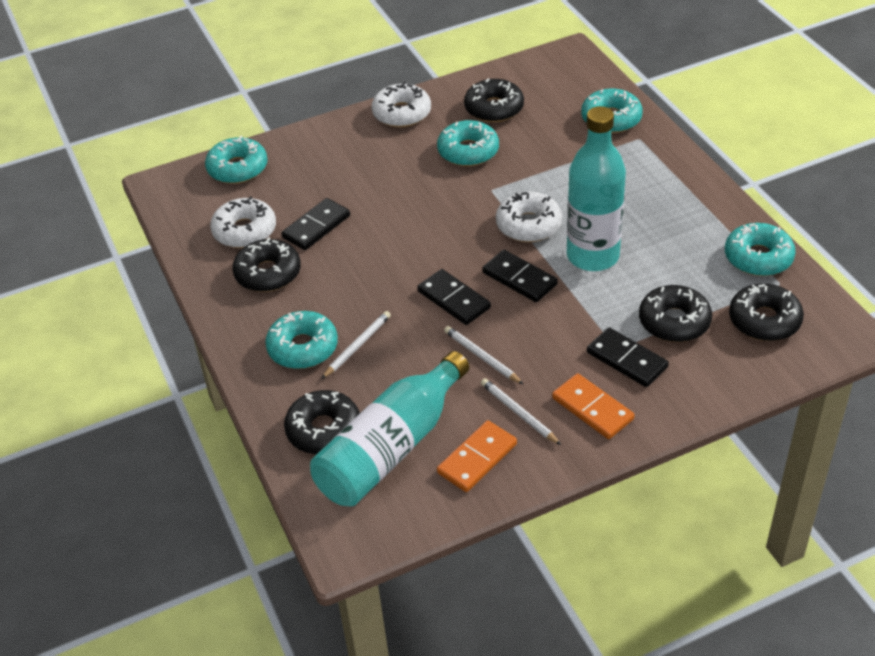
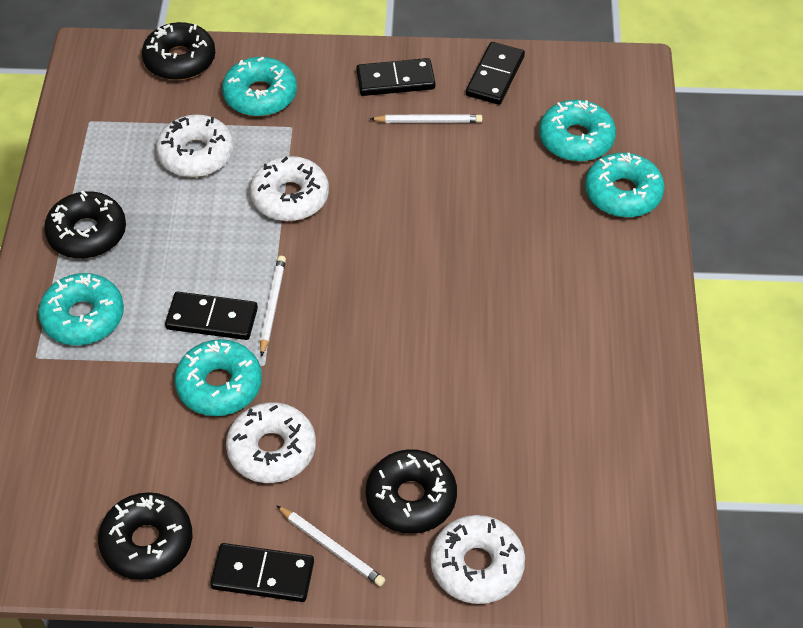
black donut: 5 -> 4
orange domino: 2 -> 0
turquoise bottle: 2 -> 0
white donut: 3 -> 4

